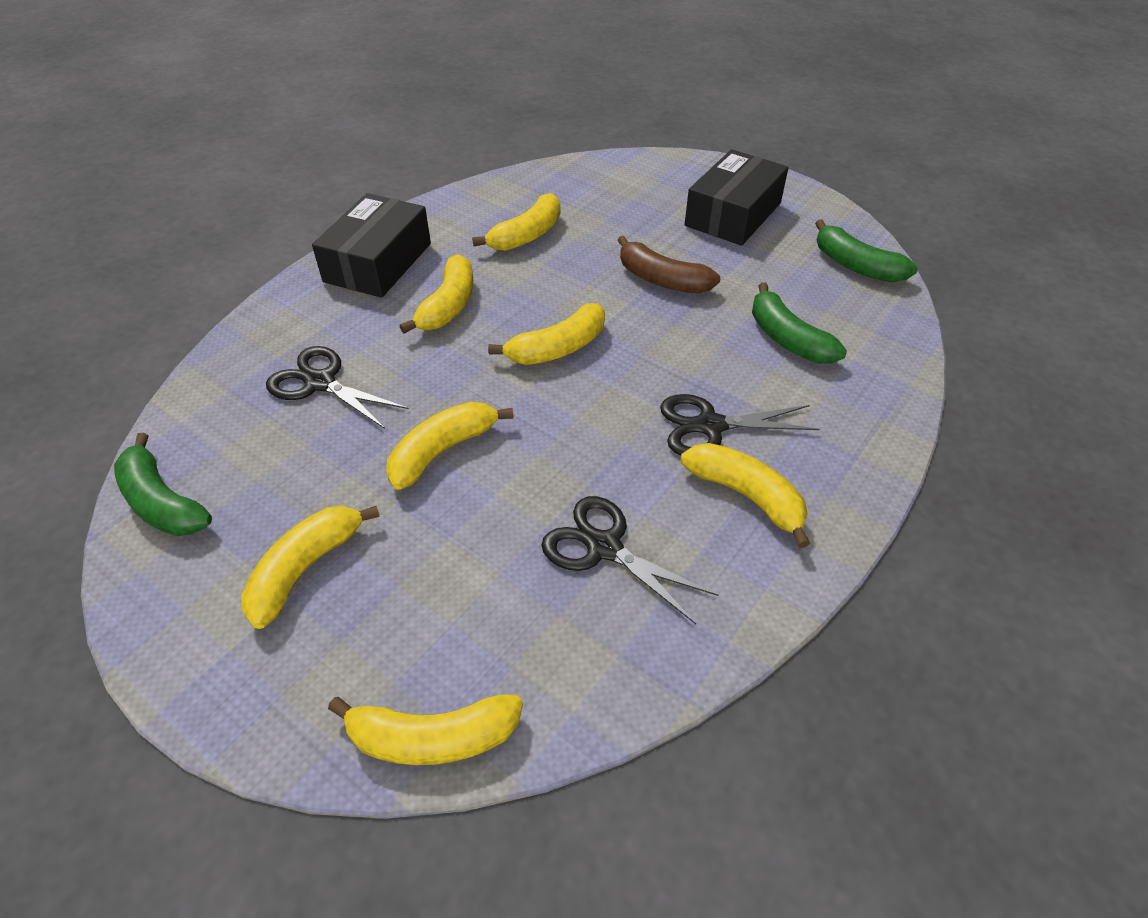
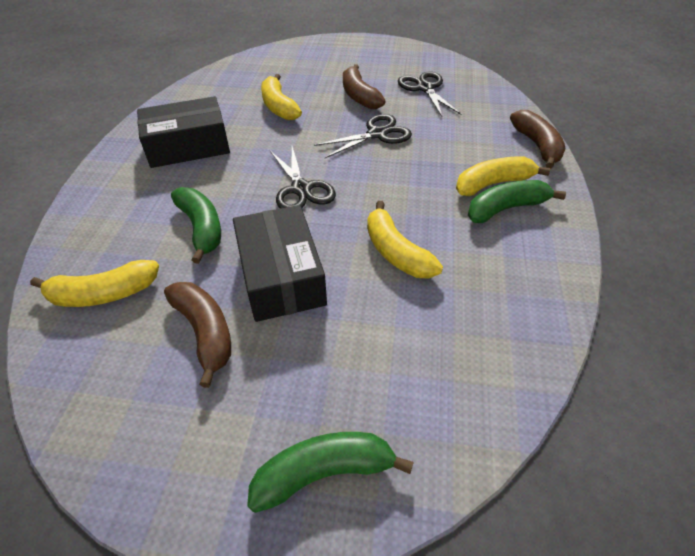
brown banana: 1 -> 3
yellow banana: 7 -> 4

